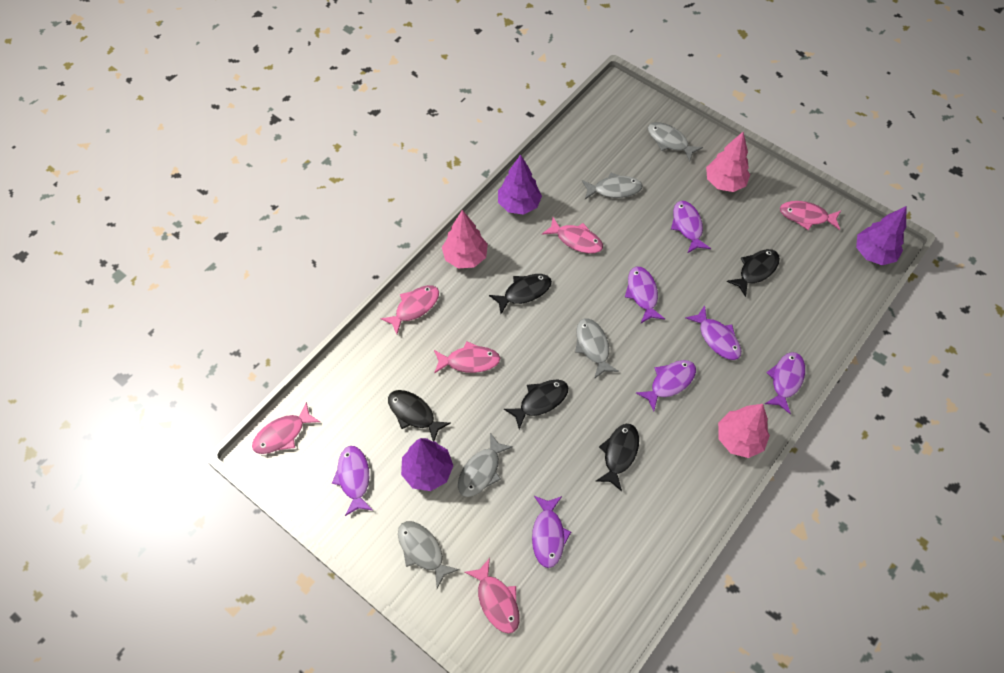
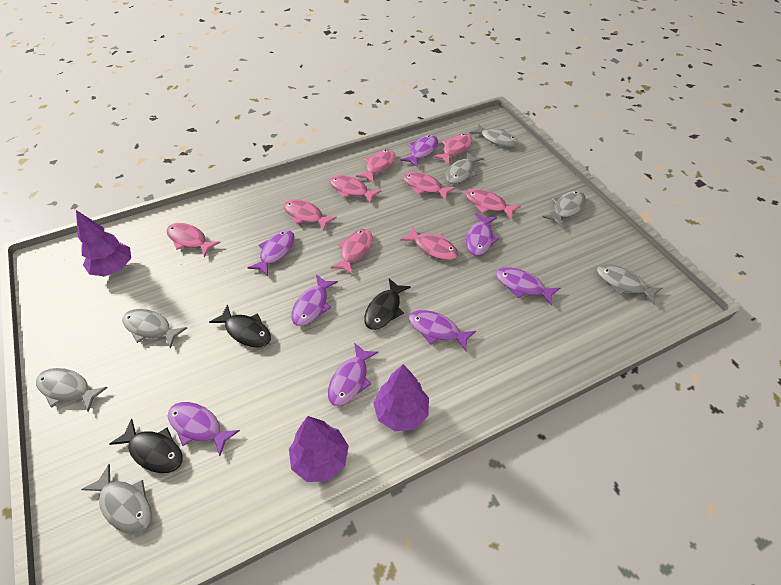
black fish: 5 -> 3
grey fish: 5 -> 7
pink fish: 6 -> 9
pink tree: 3 -> 0
purple fish: 7 -> 8

